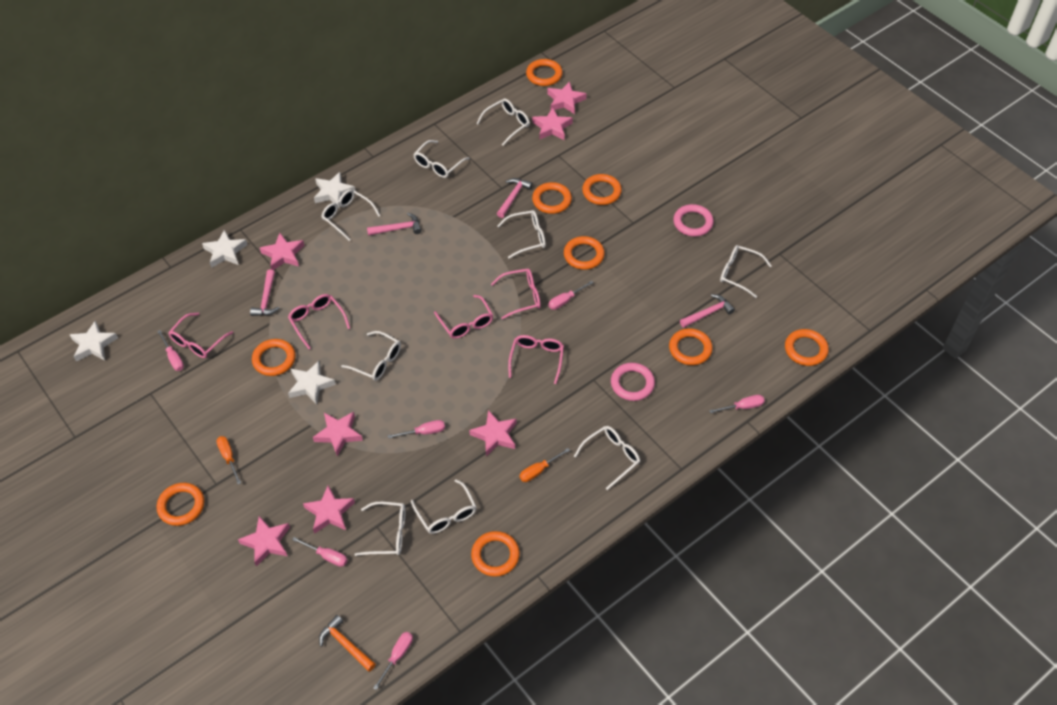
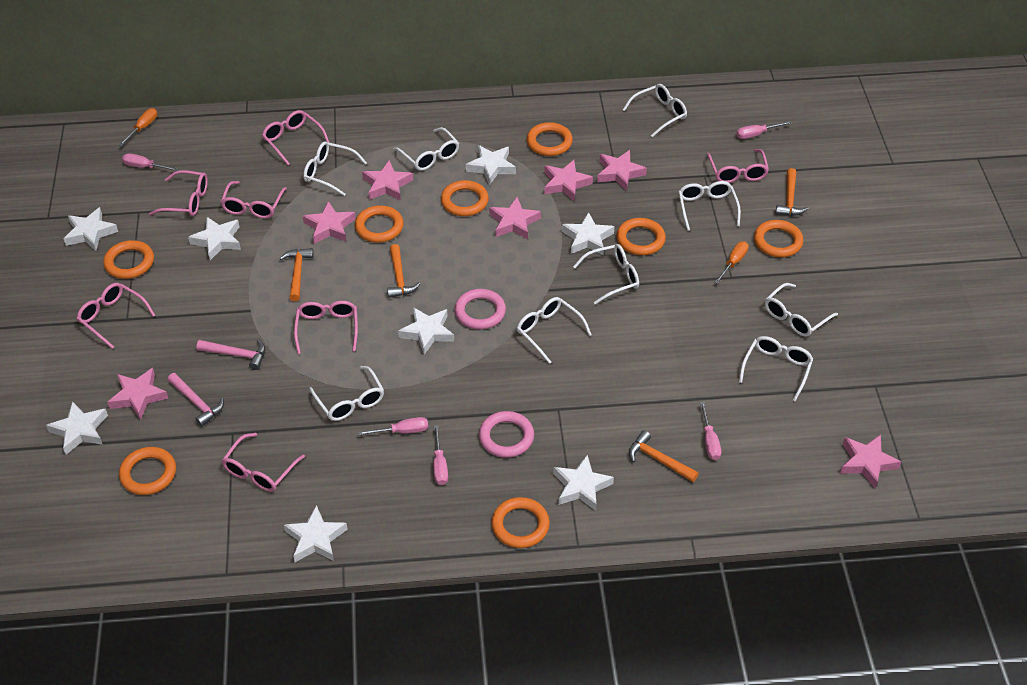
orange hammer: 1 -> 4
orange ring: 9 -> 8
pink glasses: 5 -> 7
pink hammer: 4 -> 2
pink screwdriver: 6 -> 5
white star: 4 -> 8

